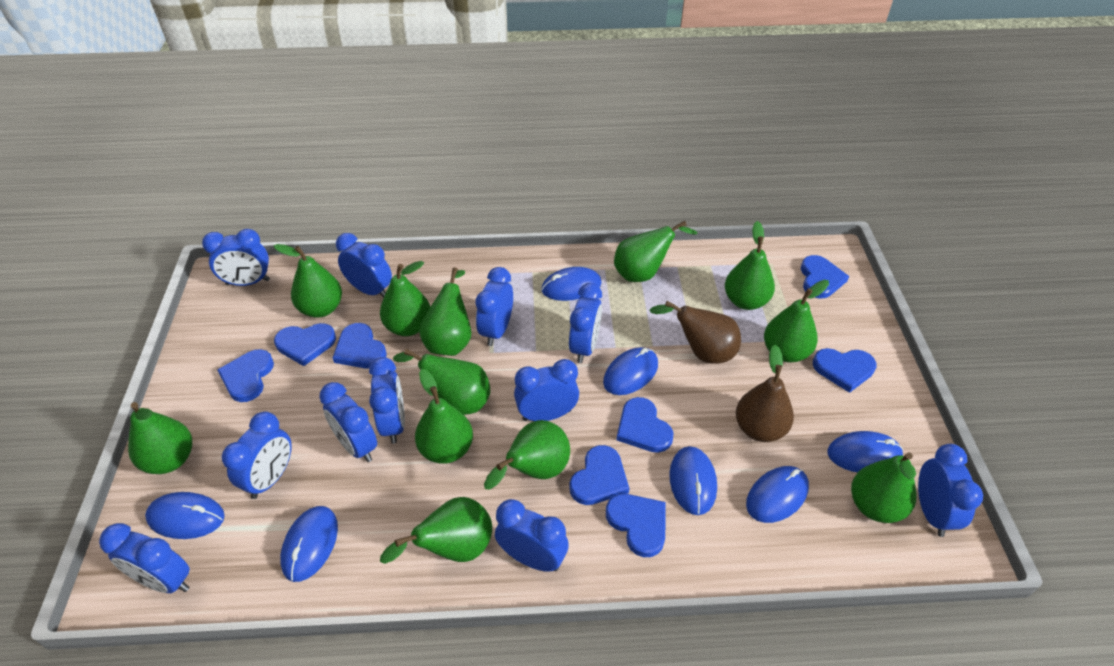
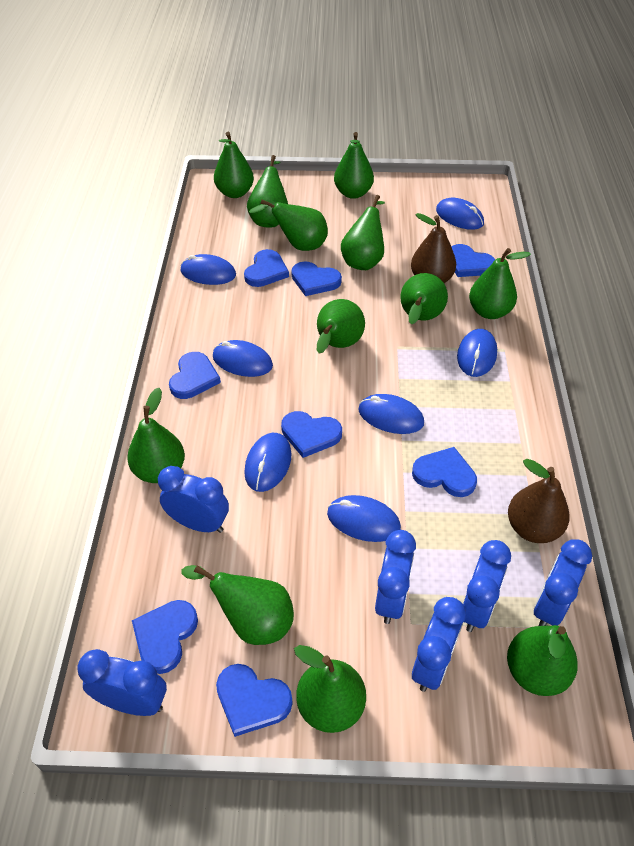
blue clock: 11 -> 6

